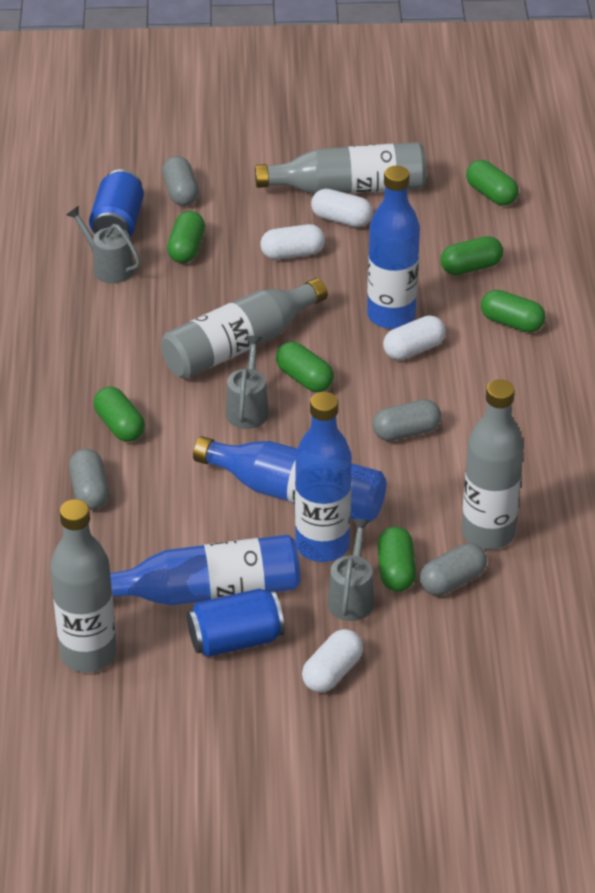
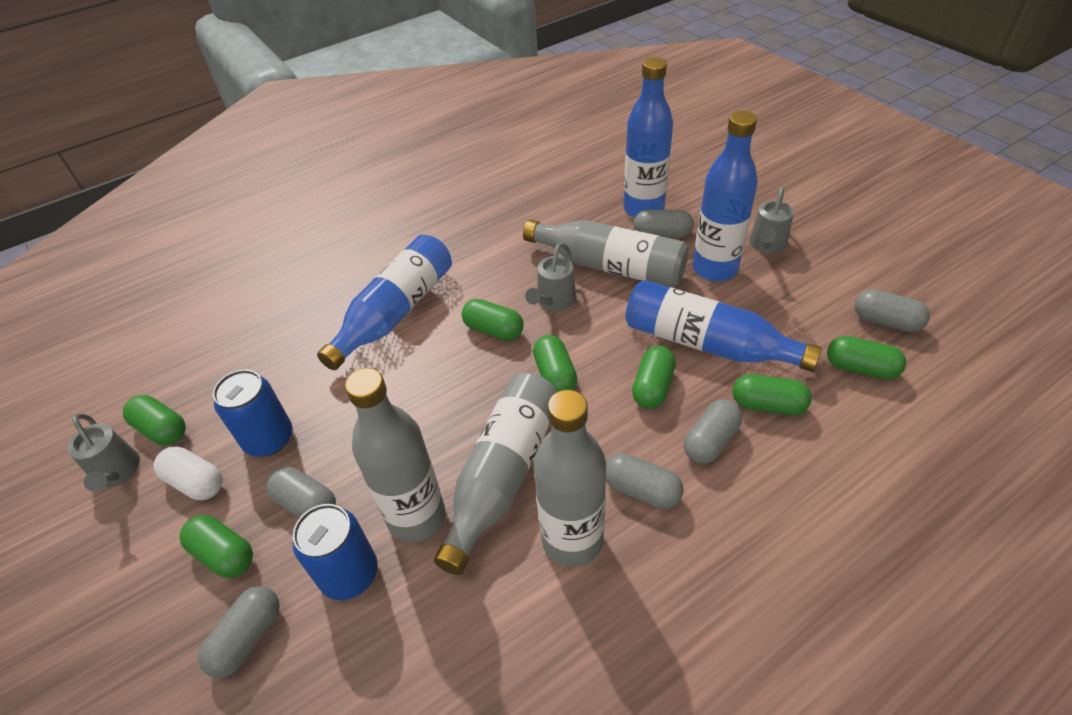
grey capsule: 4 -> 6
white capsule: 4 -> 1

